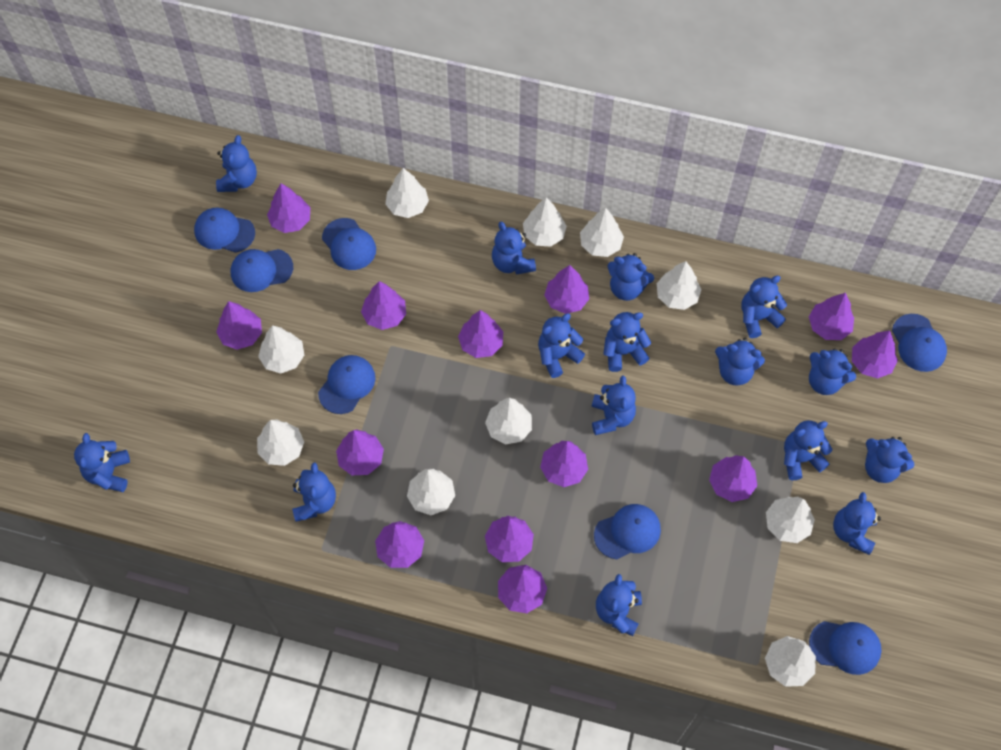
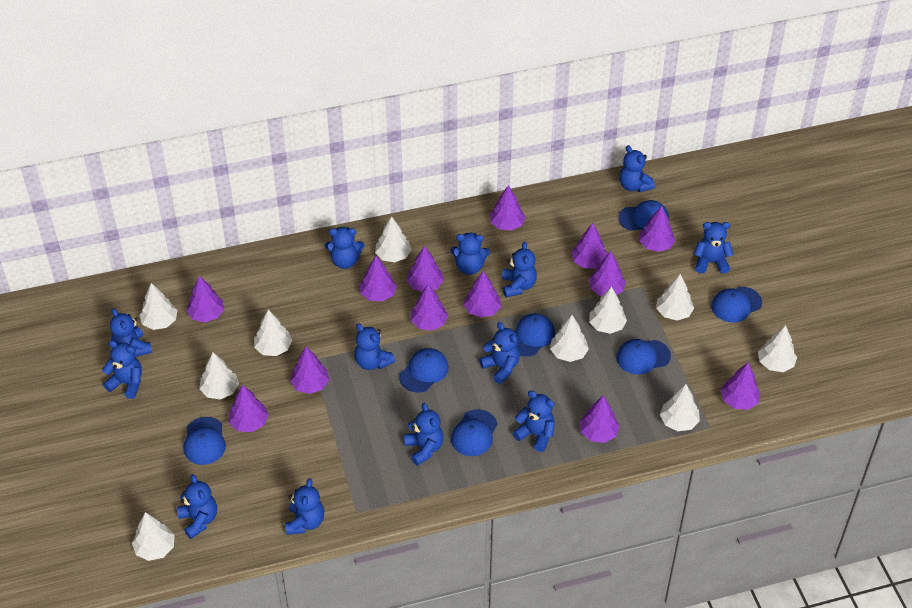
blue teddy bear: 15 -> 13

